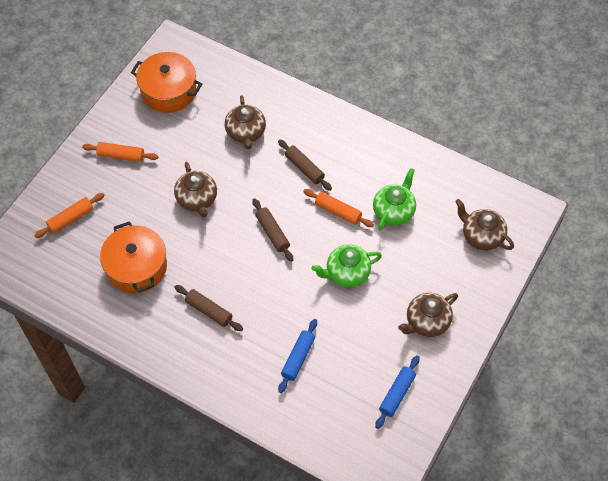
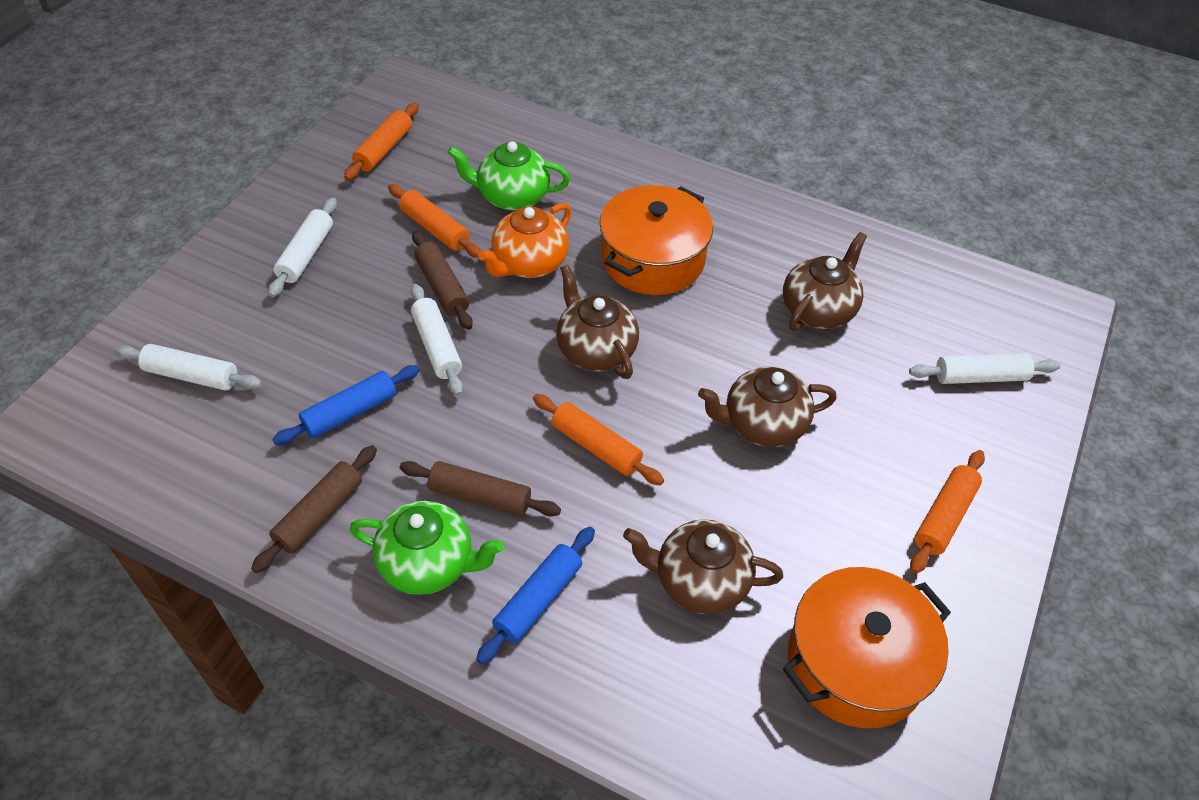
orange rolling pin: 3 -> 4
orange teapot: 0 -> 1
white rolling pin: 0 -> 4

